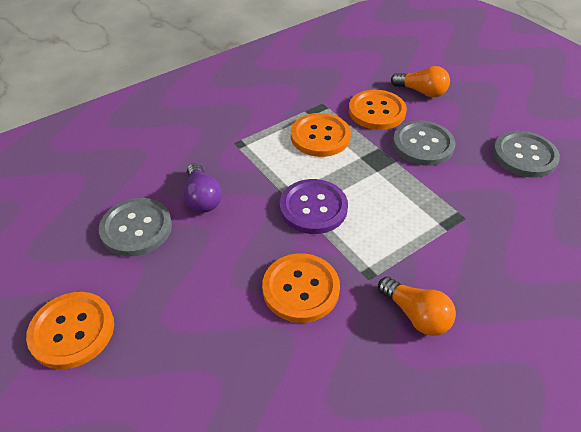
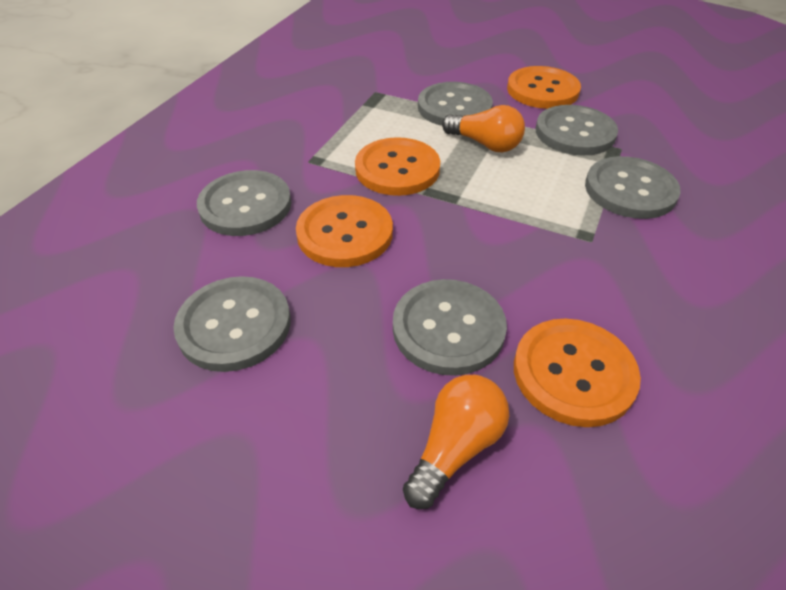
grey button: 3 -> 6
purple button: 1 -> 0
purple light bulb: 1 -> 0

